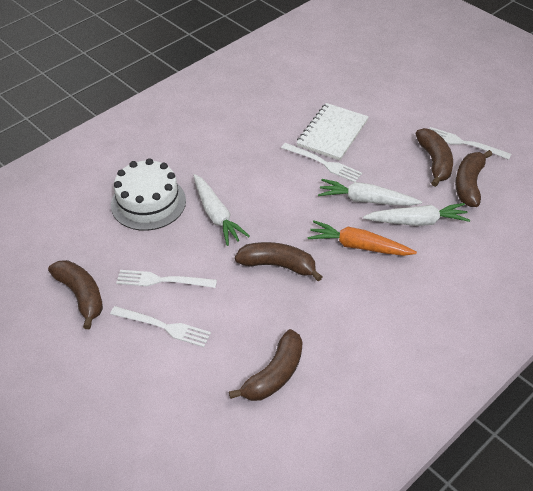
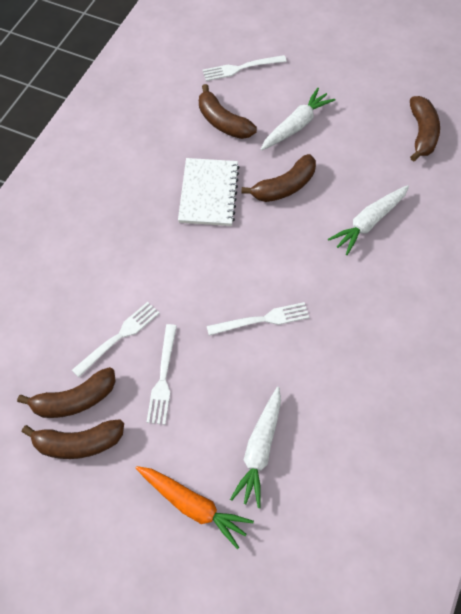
white cake: 1 -> 0

